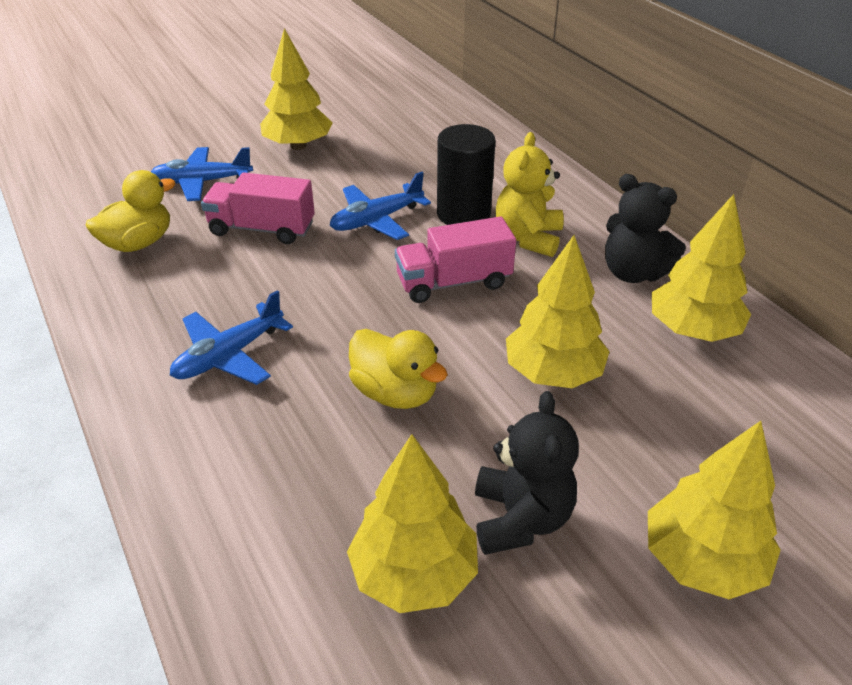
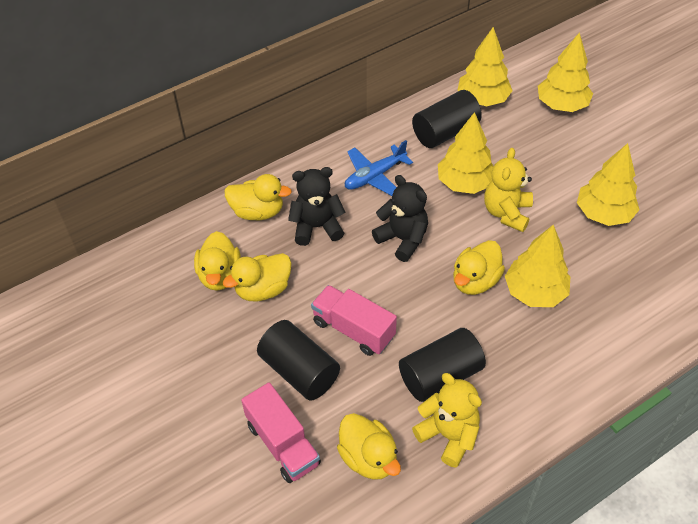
black cylinder: 1 -> 3
blue plane: 3 -> 1
yellow duck: 2 -> 5
yellow teddy bear: 1 -> 2

